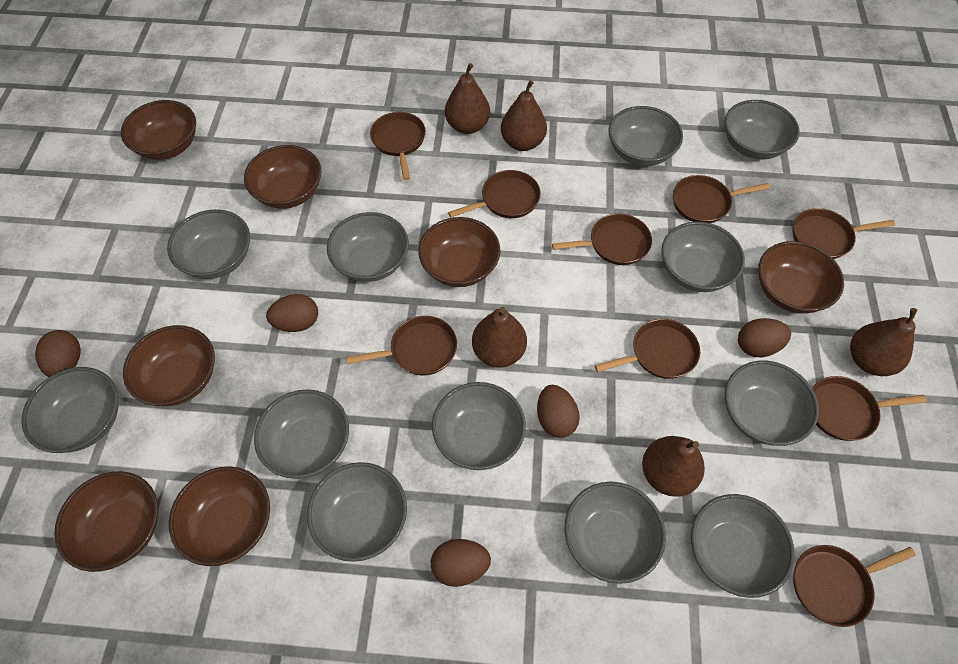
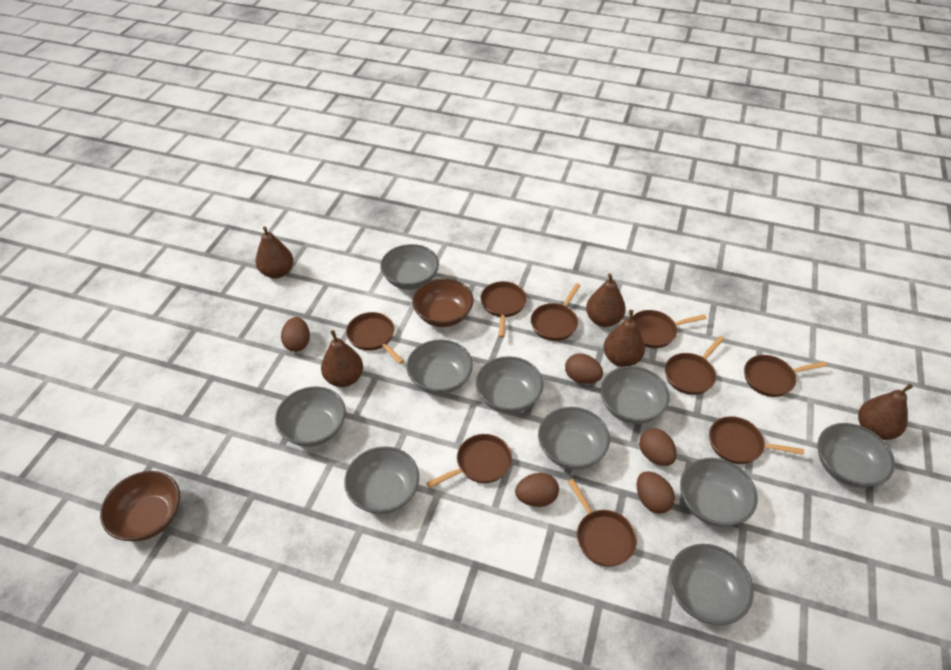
brown bowl: 7 -> 2
grey bowl: 12 -> 10

